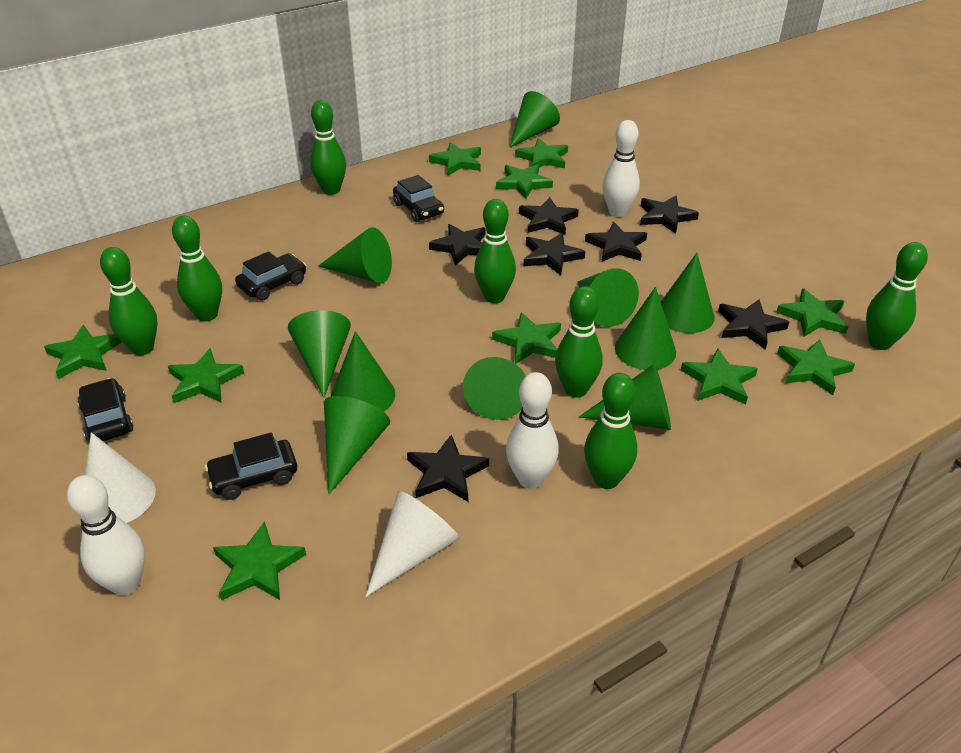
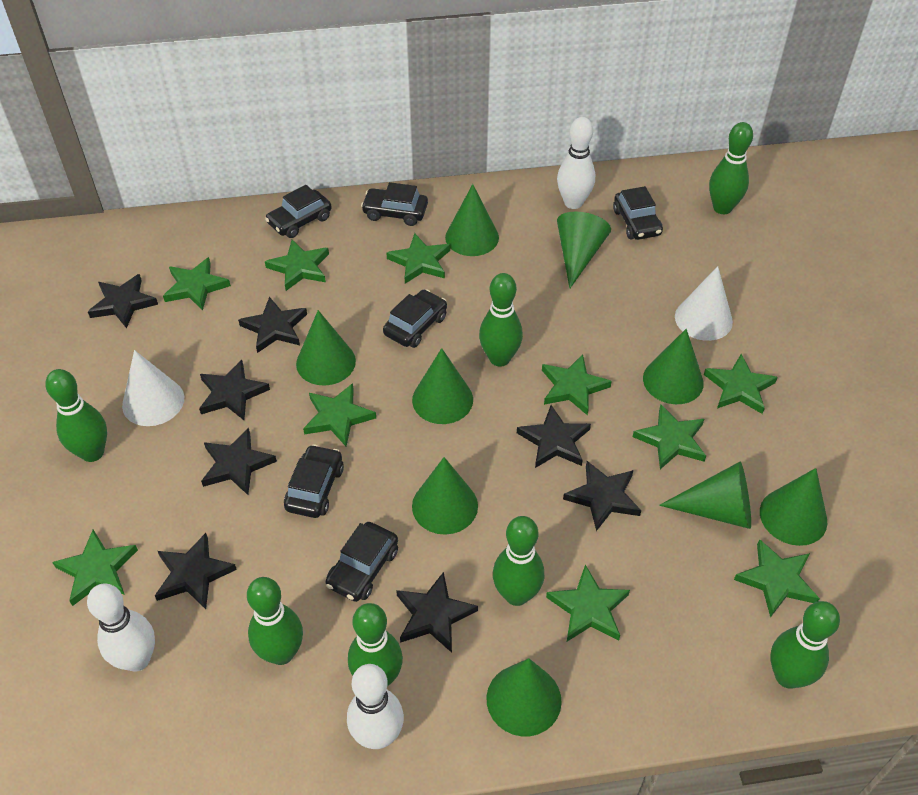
black car: 4 -> 6
black star: 7 -> 8
green cone: 10 -> 9

